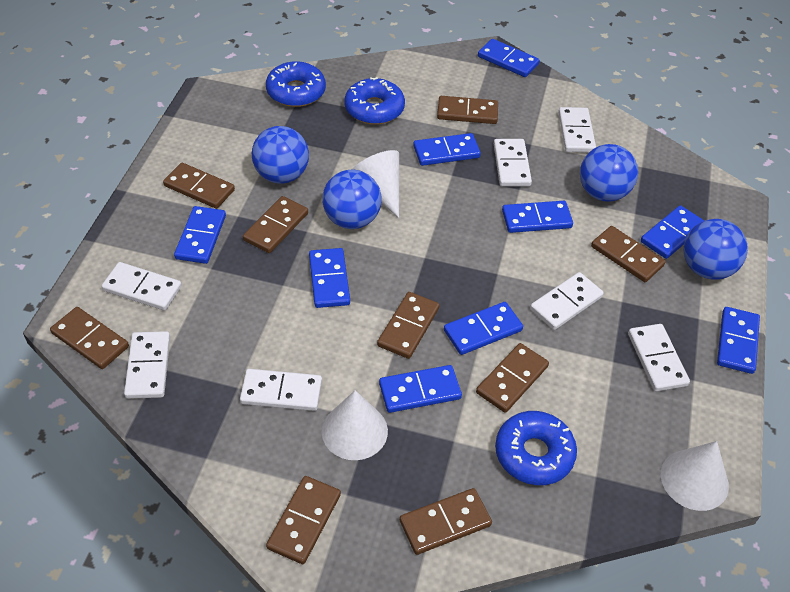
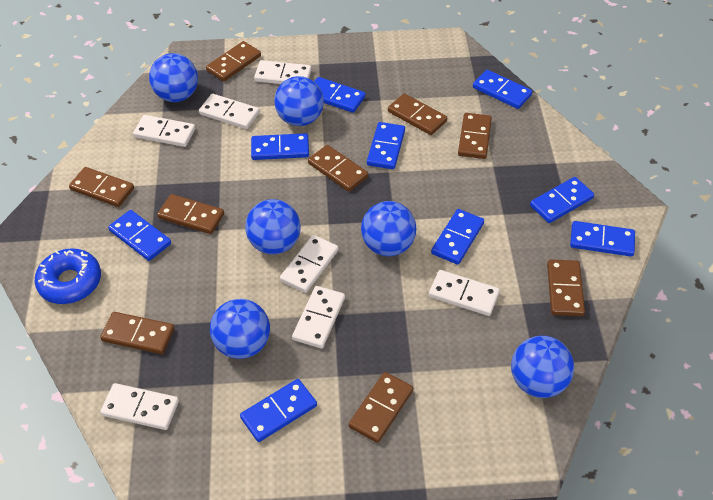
blue ball: 4 -> 6
blue donut: 3 -> 1
white cone: 3 -> 0

